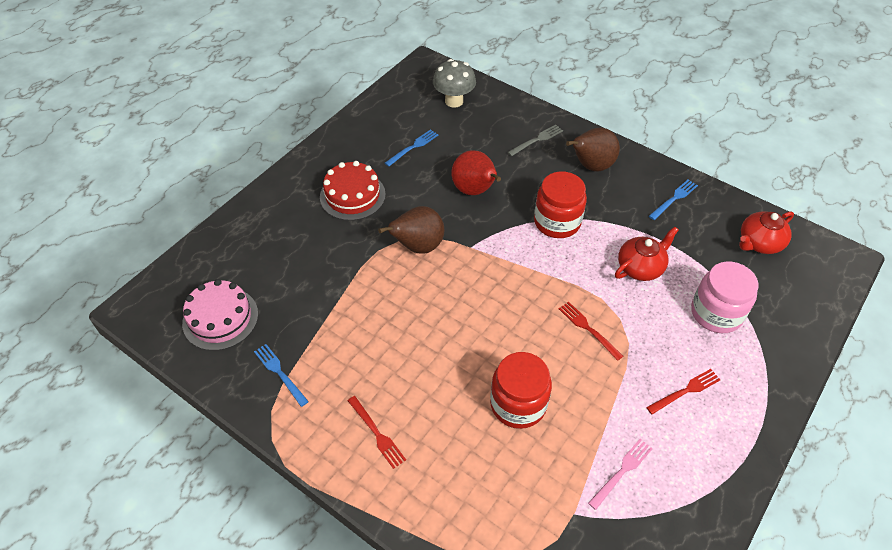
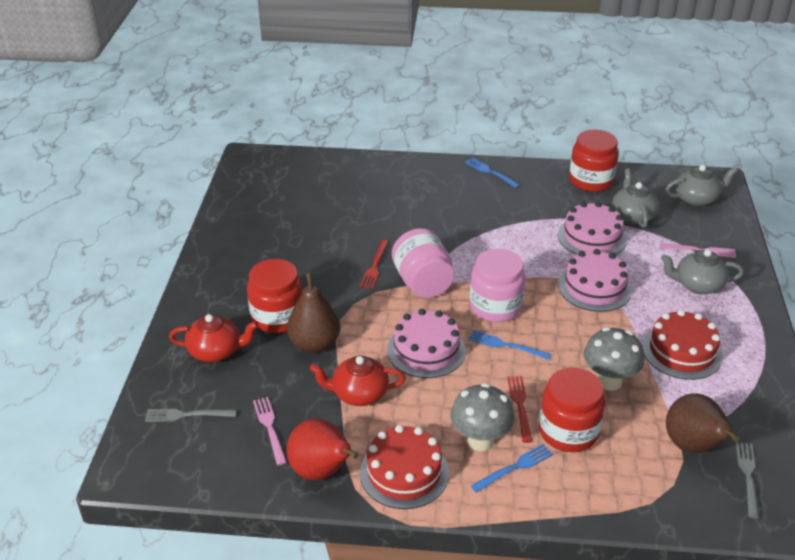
grey fork: 1 -> 2
grey mushroom: 1 -> 2
grey teapot: 0 -> 3
pink cake: 1 -> 3
pink fork: 1 -> 2
pink jar: 1 -> 2
red cake: 1 -> 2
red fork: 3 -> 2
red jar: 2 -> 3

